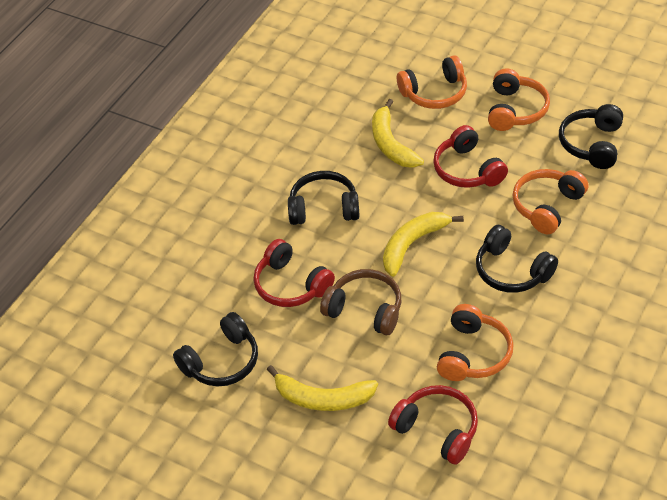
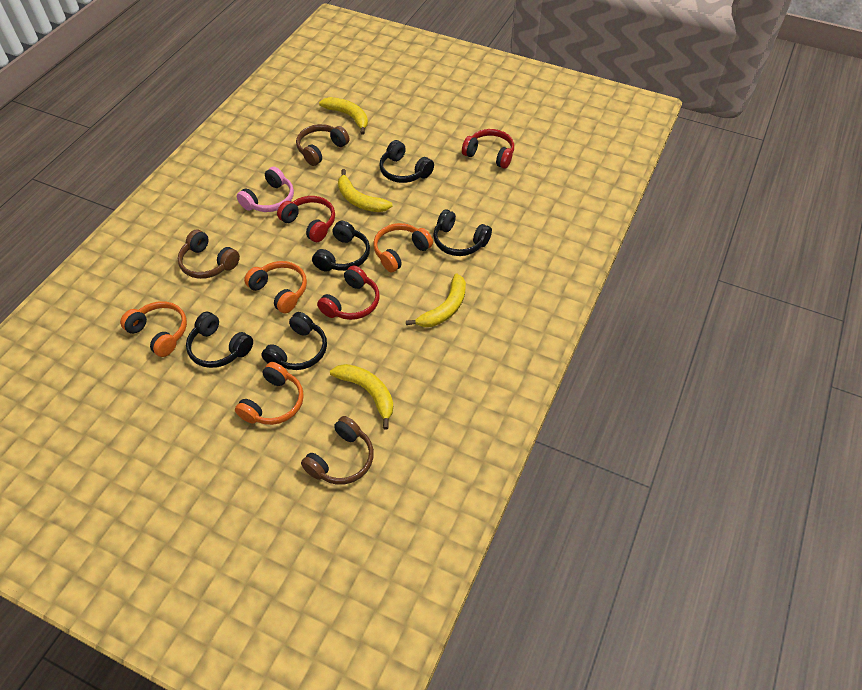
black headphones: 4 -> 5
brown headphones: 1 -> 3
pink headphones: 0 -> 1
yellow banana: 3 -> 4

